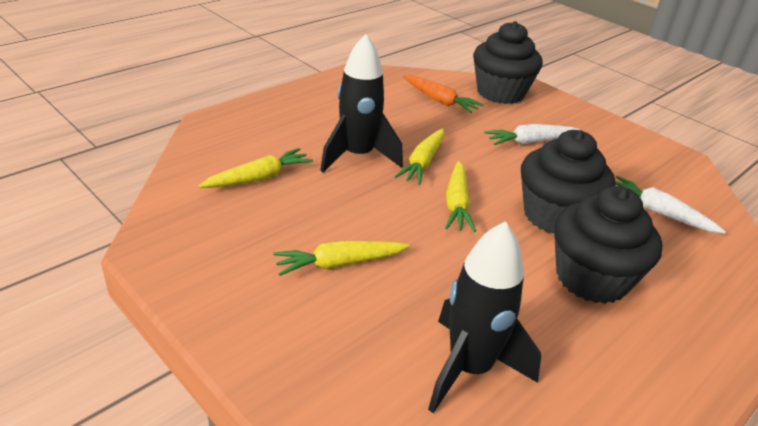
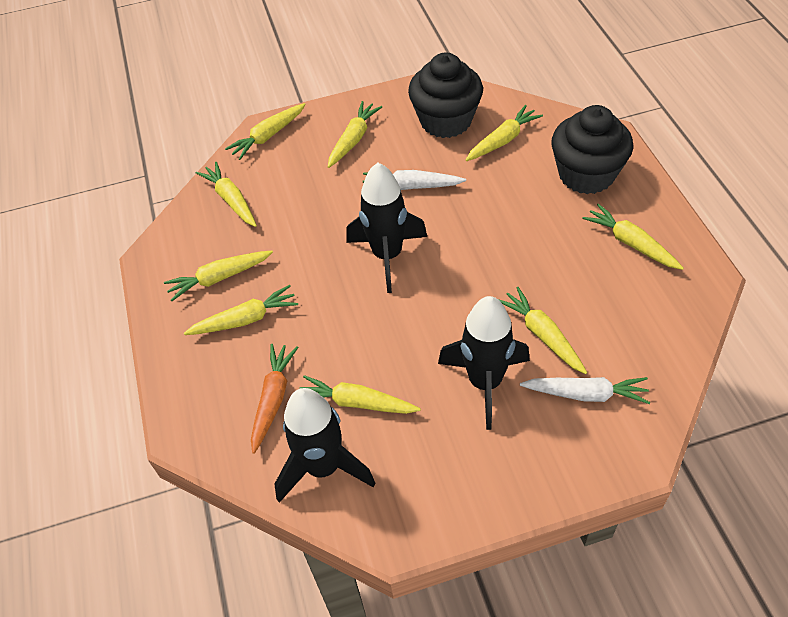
black cupcake: 3 -> 2
black rocket: 2 -> 3
yellow carrot: 4 -> 9

